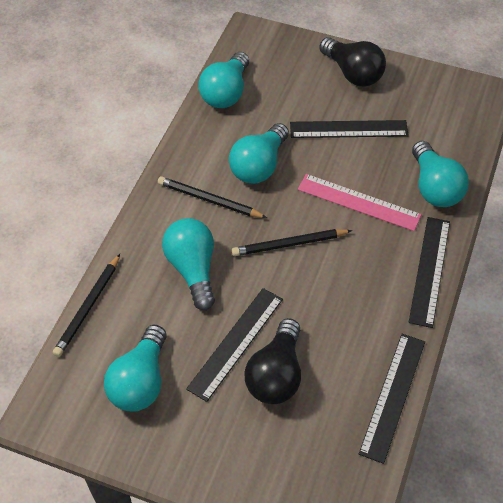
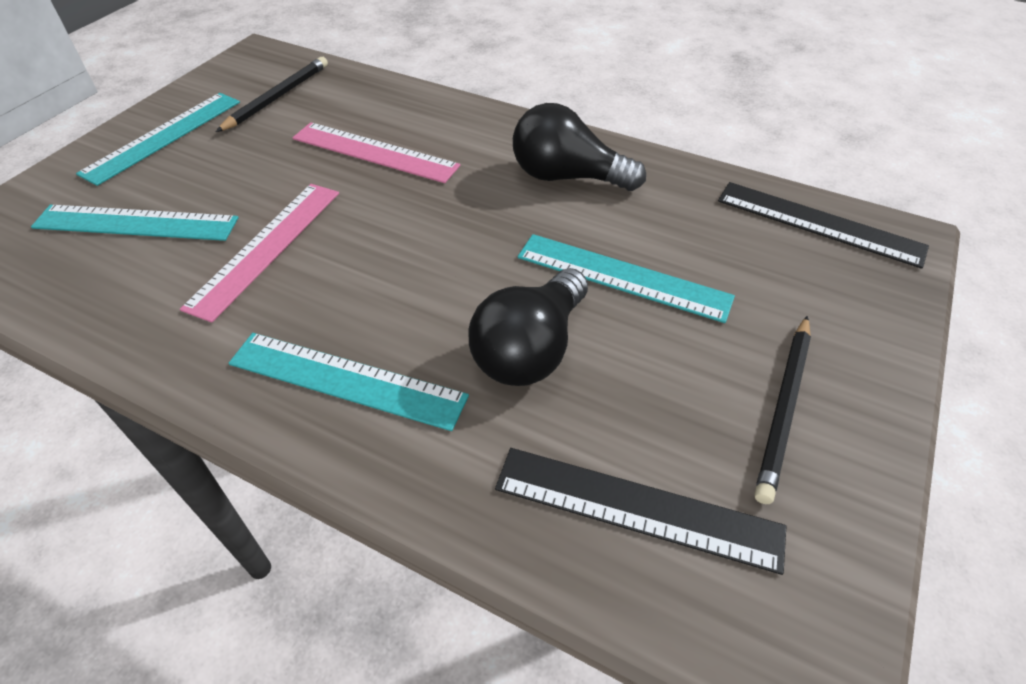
black pencil: 3 -> 2
black ruler: 4 -> 2
pink ruler: 1 -> 2
turquoise light bulb: 5 -> 0
turquoise ruler: 0 -> 4

